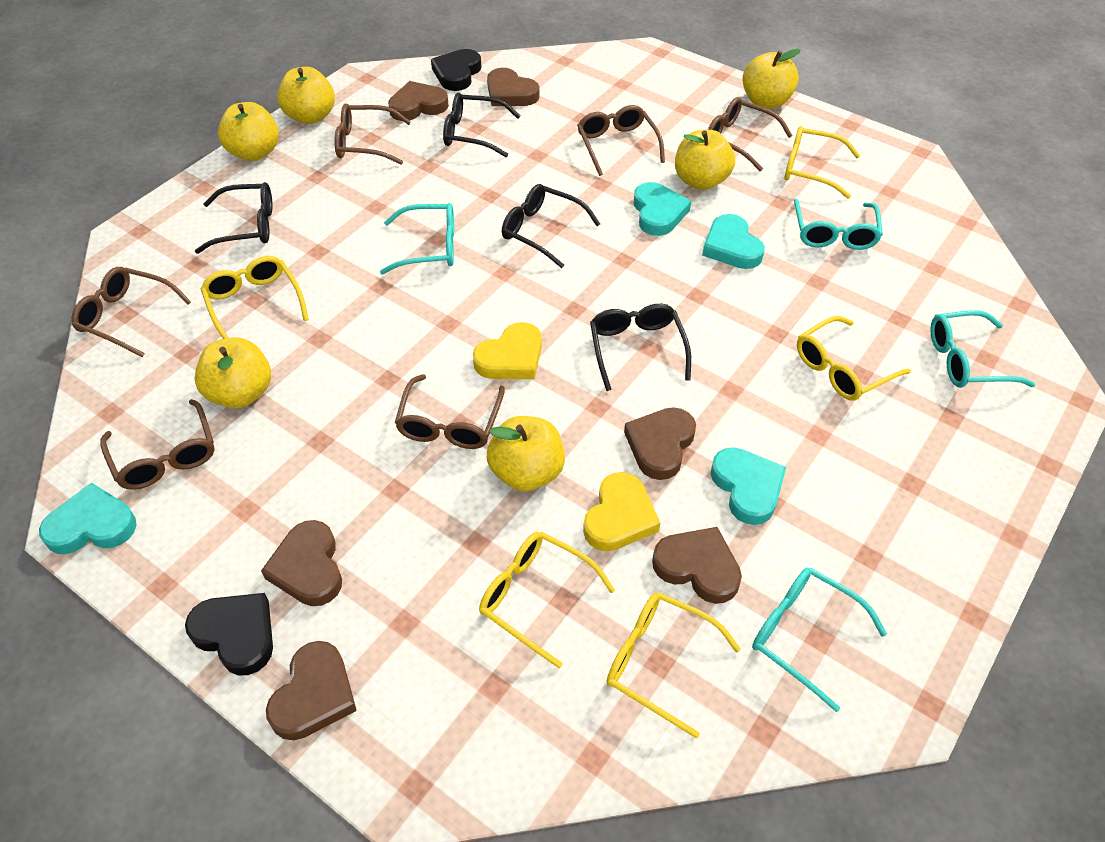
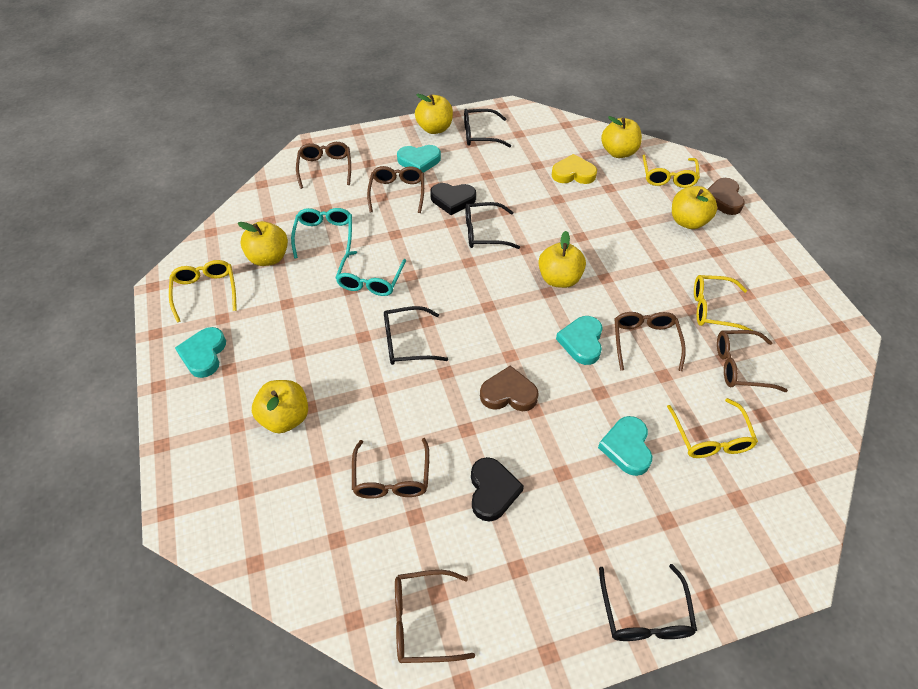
brown heart: 6 -> 2
turquoise glasses: 4 -> 2
yellow glasses: 5 -> 4
yellow heart: 2 -> 1

